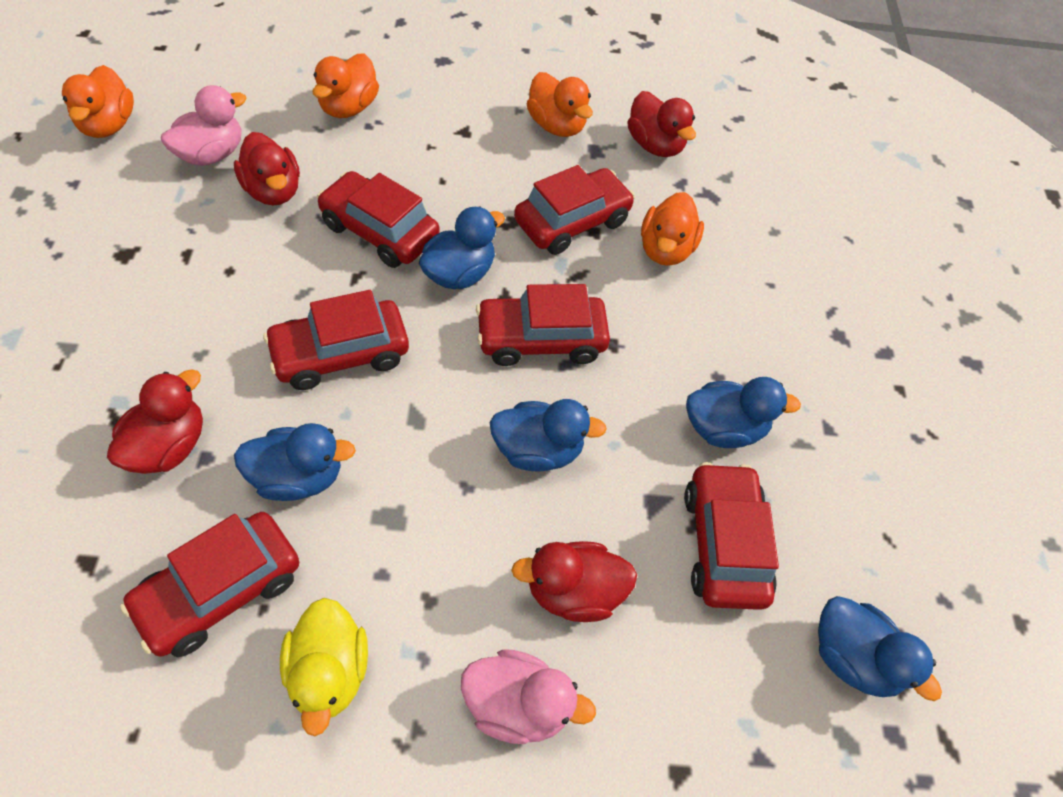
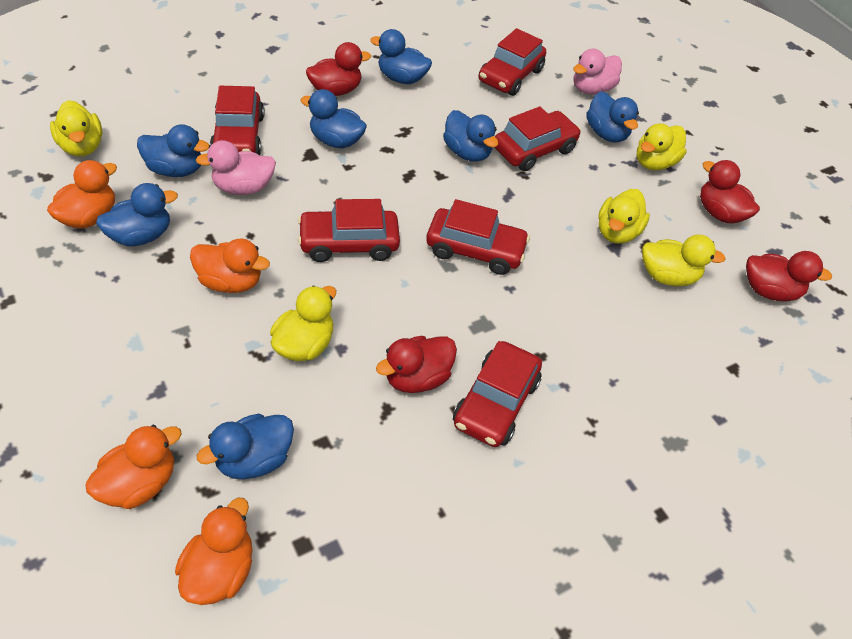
blue duck: 5 -> 7
yellow duck: 1 -> 5

